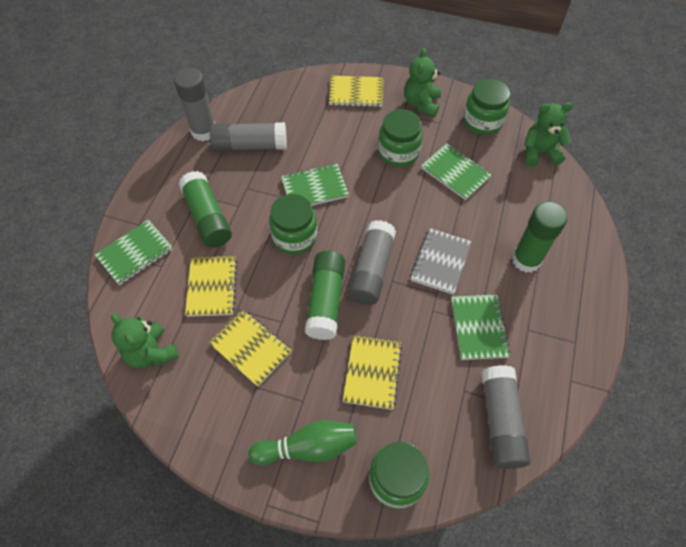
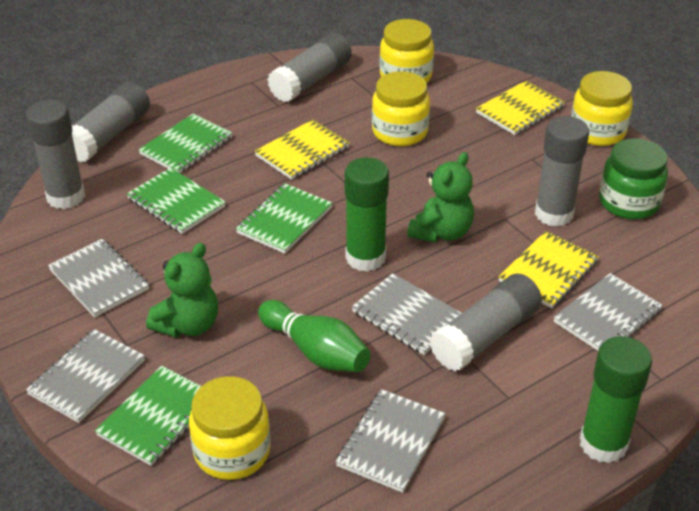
green glue stick: 3 -> 2
green jar: 4 -> 1
green teddy bear: 3 -> 2
grey glue stick: 4 -> 5
grey notebook: 1 -> 5
yellow jar: 0 -> 4
yellow notebook: 4 -> 3

